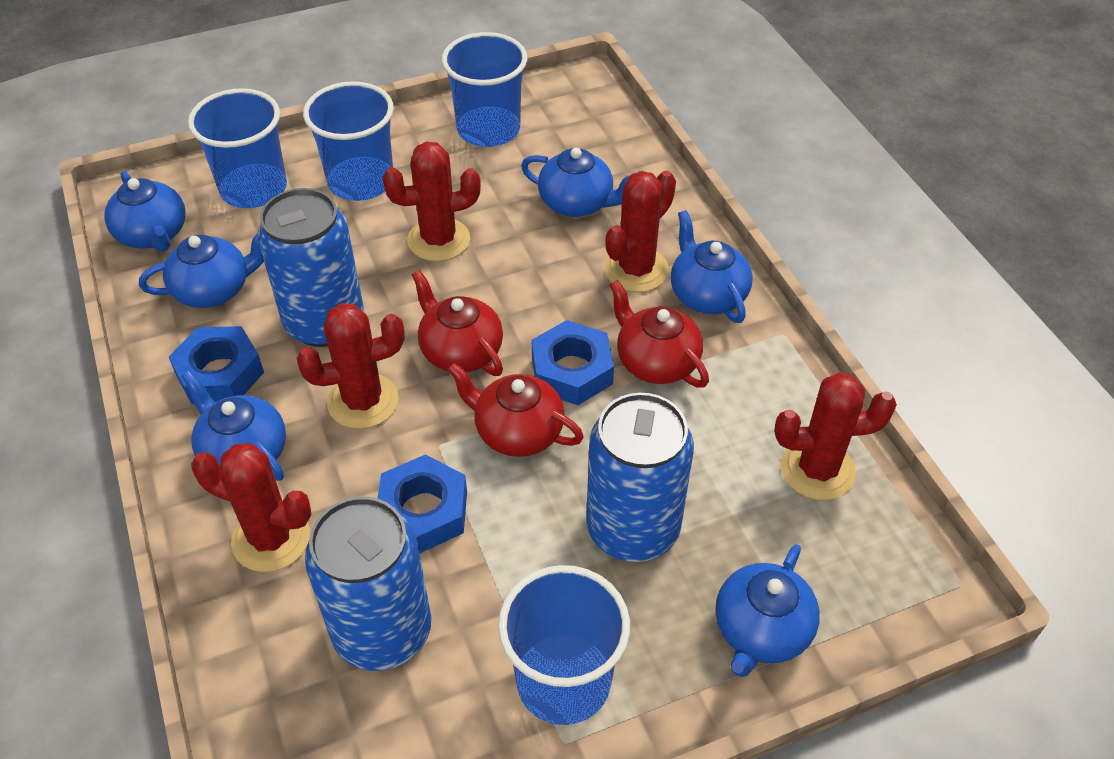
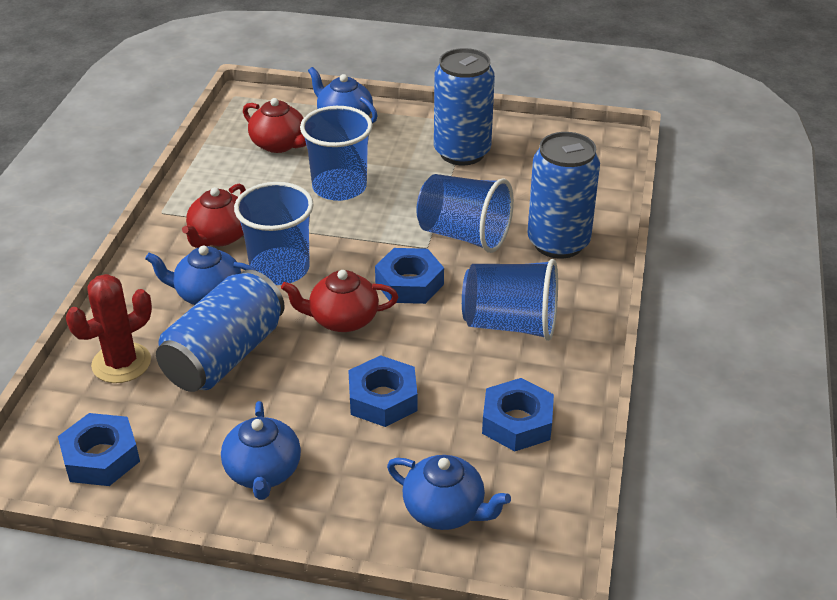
blue nut: 3 -> 4
blue teapot: 6 -> 4
red cactus: 5 -> 1

